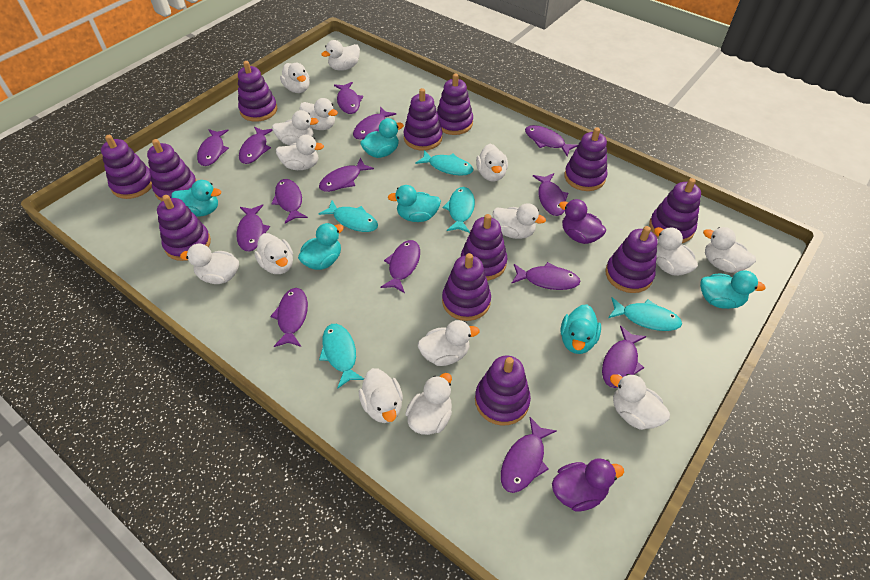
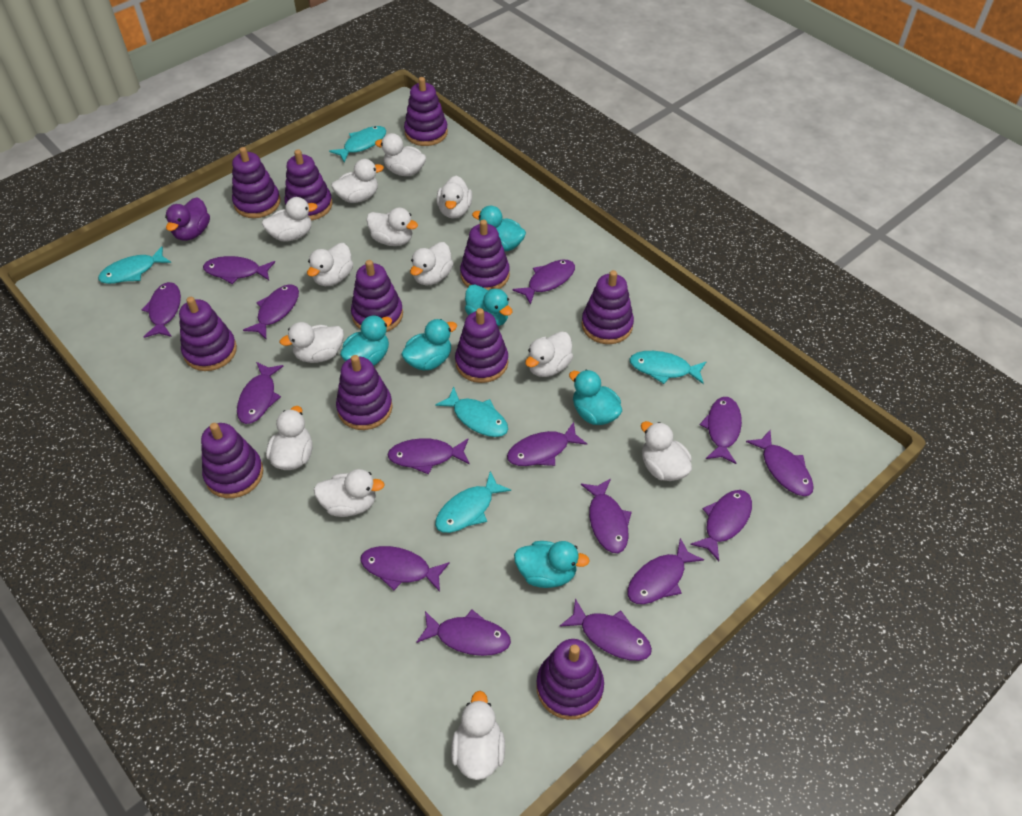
purple duck: 2 -> 1
purple fish: 14 -> 15
purple stacking toy: 12 -> 11
white duck: 15 -> 13

